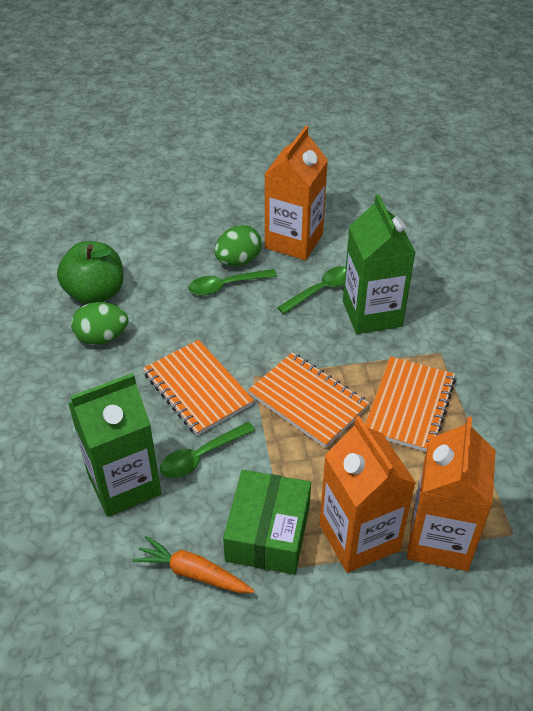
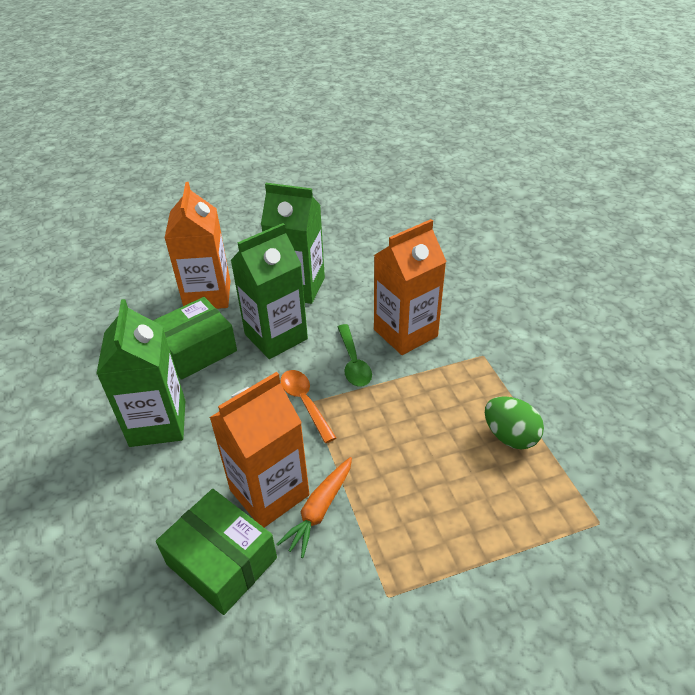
green apple: 1 -> 0
green box: 1 -> 2
green carton: 2 -> 3
green egg: 2 -> 1
green spoon: 3 -> 1
orange notebook: 3 -> 0
orange spoon: 0 -> 1

